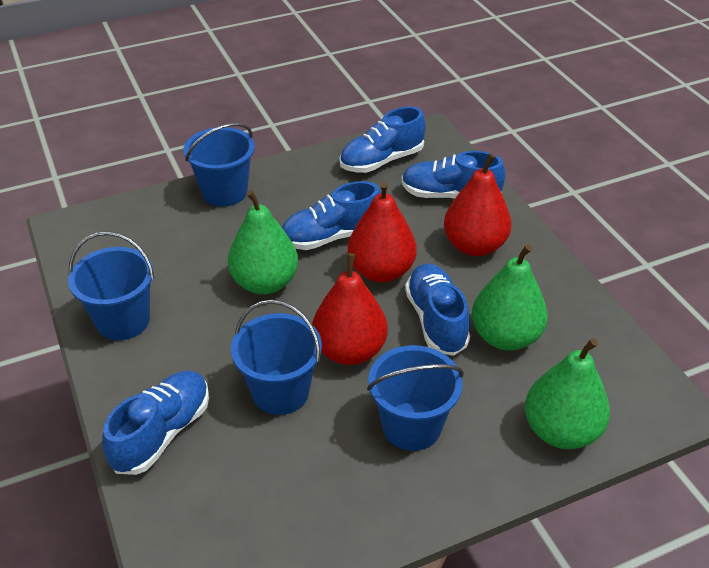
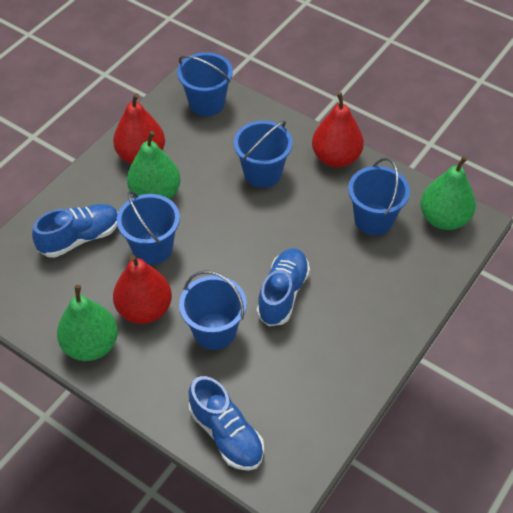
blue bucket: 4 -> 5
blue shoe: 5 -> 3

